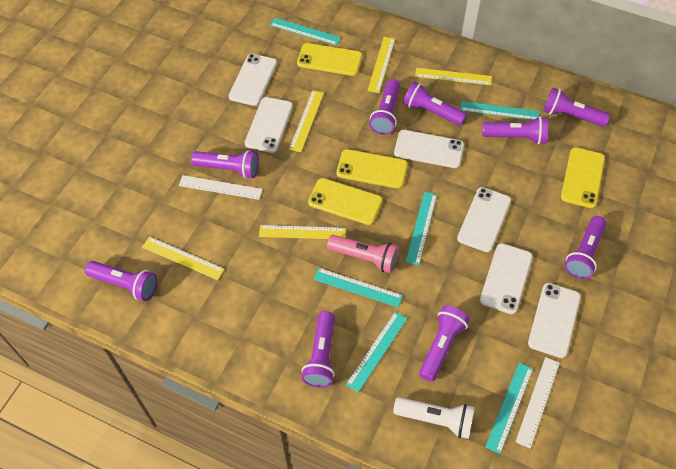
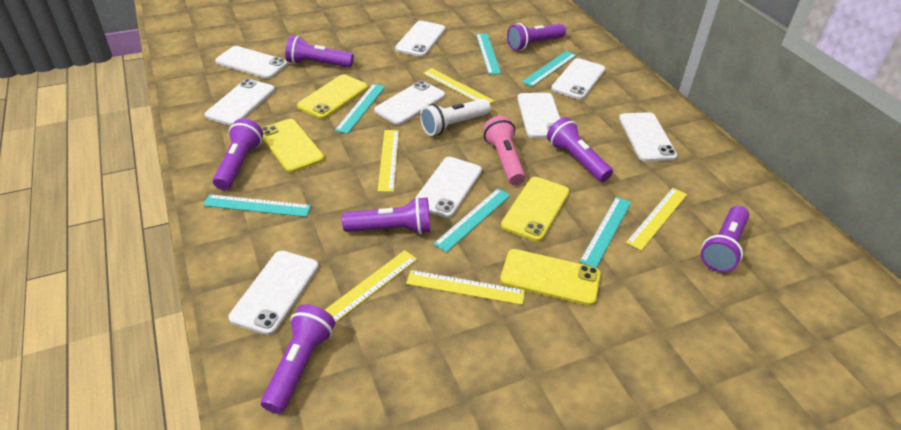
purple flashlight: 9 -> 7
white phone: 6 -> 9
white ruler: 2 -> 0

